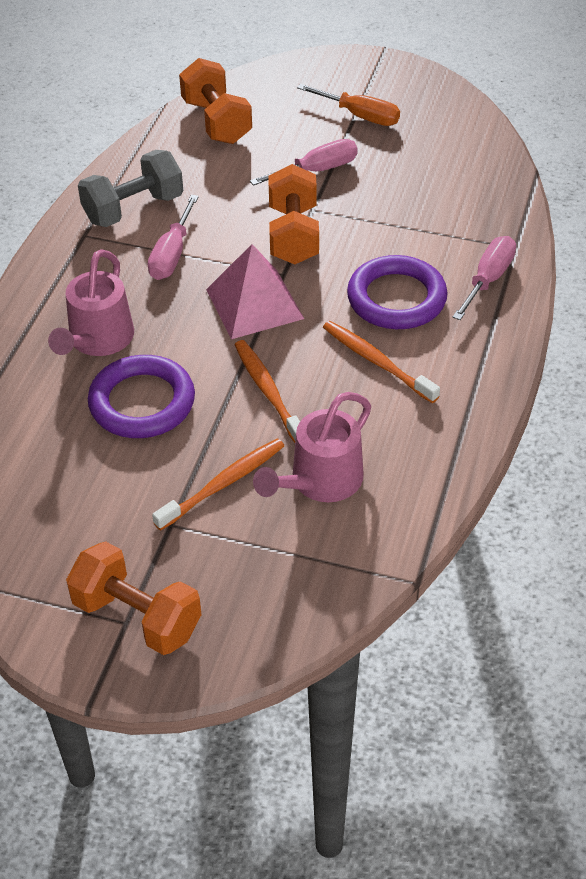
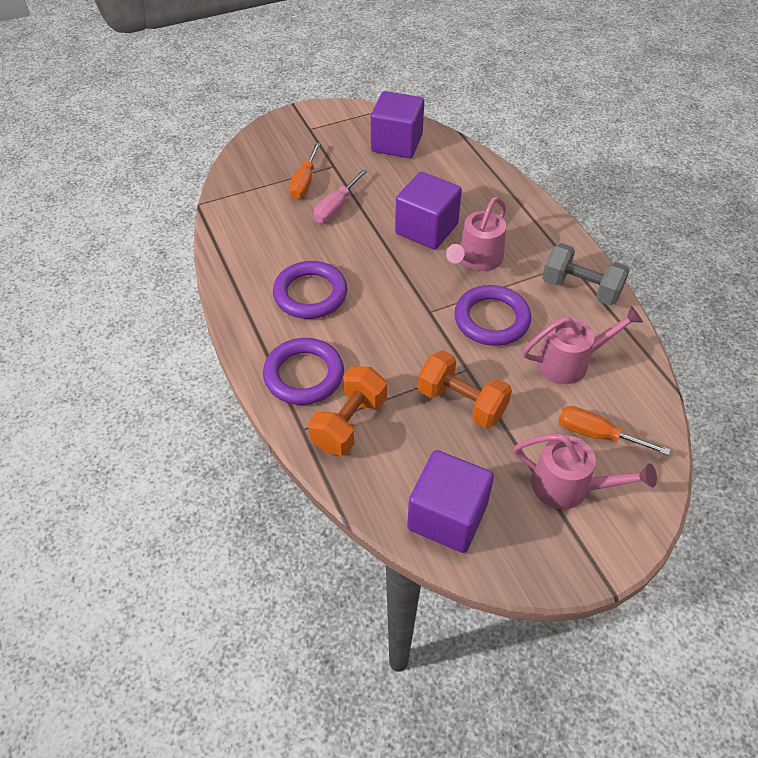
orange dumbbell: 3 -> 2
orange screwdriver: 1 -> 2
orange toothbrush: 3 -> 0
pink pyramid: 1 -> 0
pink screwdriver: 3 -> 1
pink watering can: 2 -> 3
purple cube: 0 -> 3
purple ring: 2 -> 3

